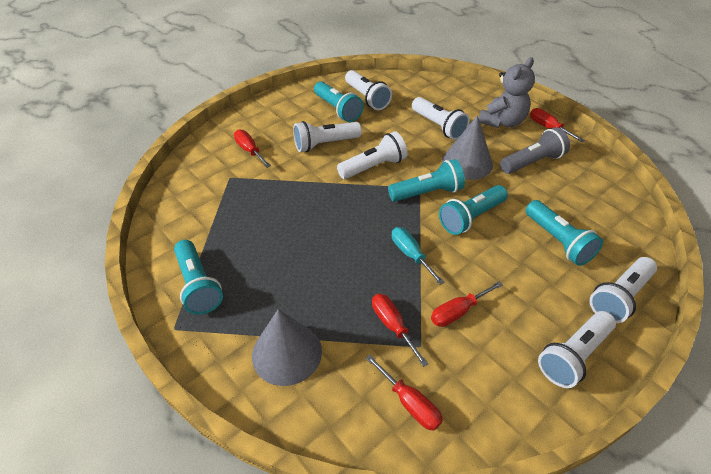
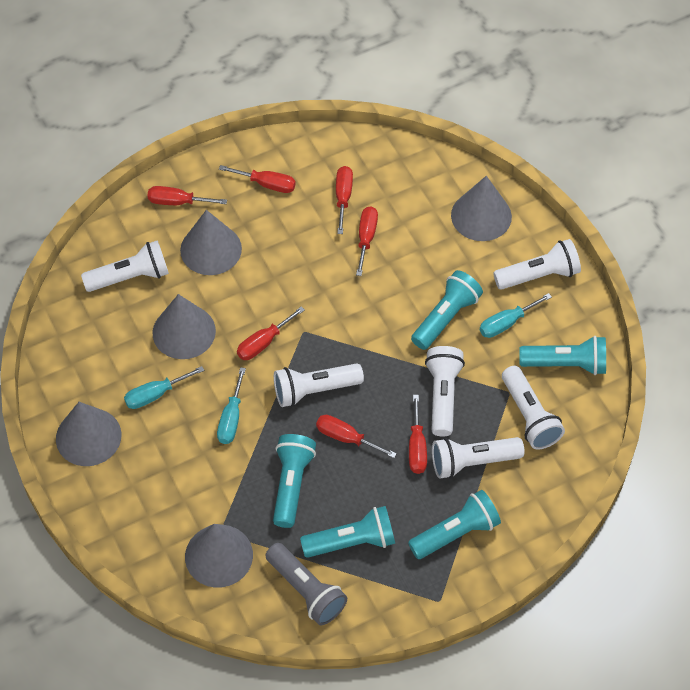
grey cone: 2 -> 5
grey teddy bear: 1 -> 0
red screwdriver: 5 -> 7
turquoise screwdriver: 1 -> 3

